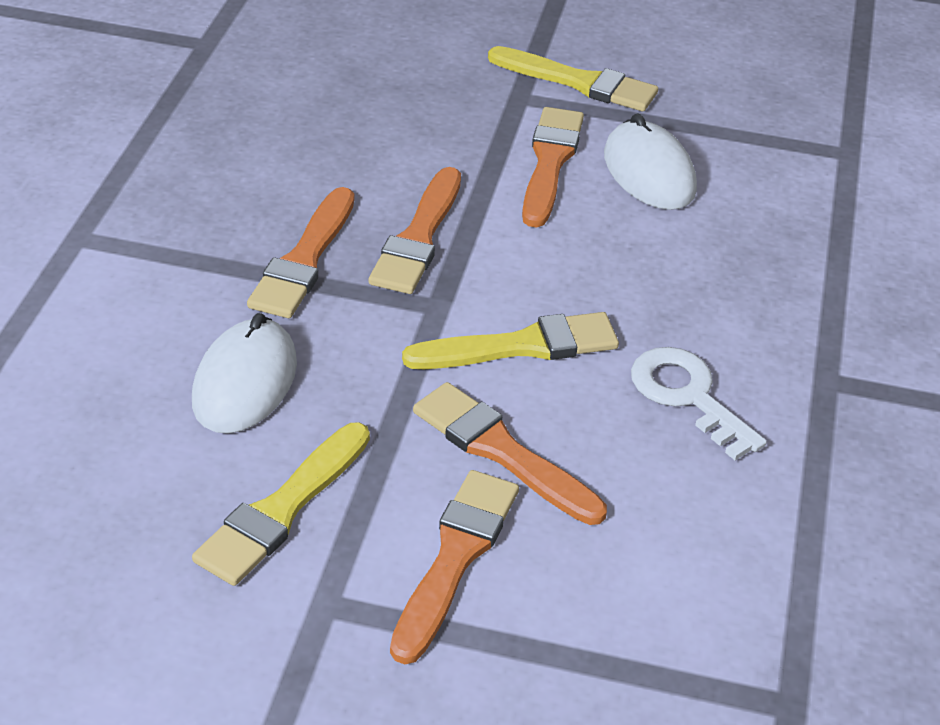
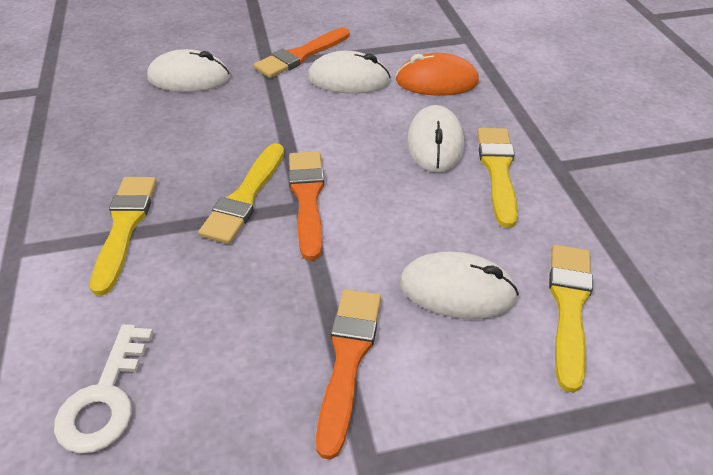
orange brush: 5 -> 3
orange mouse: 0 -> 1
white mouse: 2 -> 4
yellow brush: 3 -> 4

